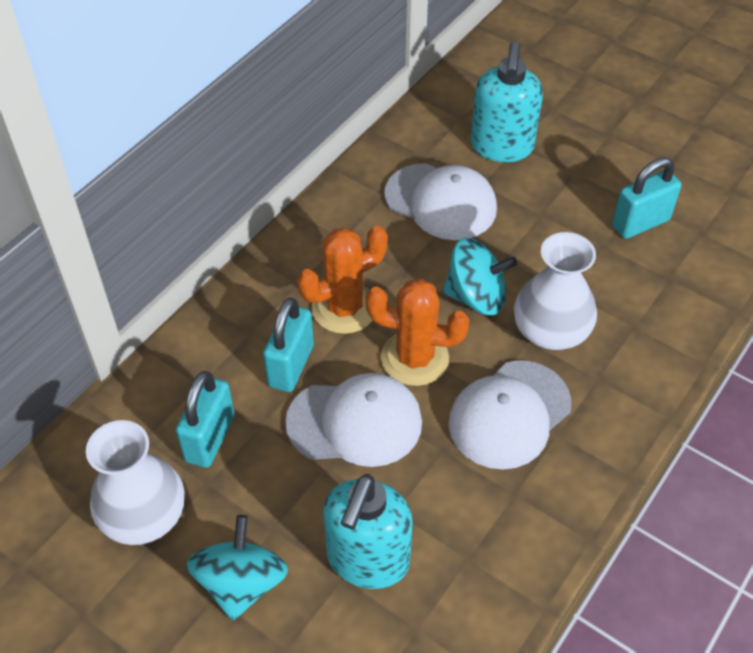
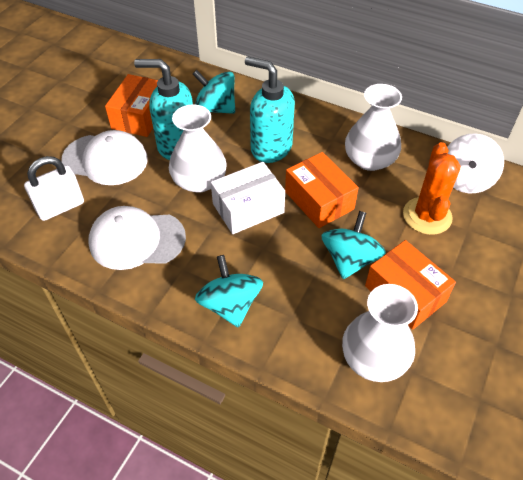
orange box: 0 -> 3
orange cactus: 2 -> 1
turquoise padlock: 3 -> 0
turquoise spinning top: 2 -> 3
white box: 0 -> 1
white cap: 3 -> 2
white padlock: 0 -> 1
white spinning top: 0 -> 1
white vase: 2 -> 3

